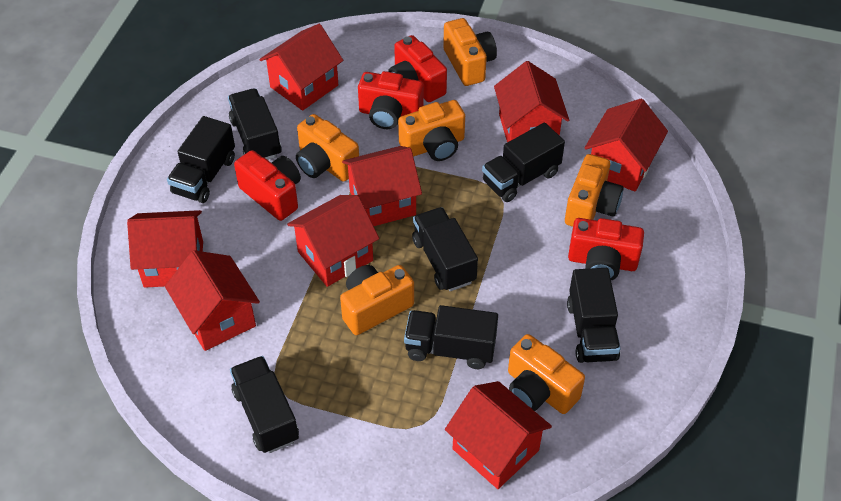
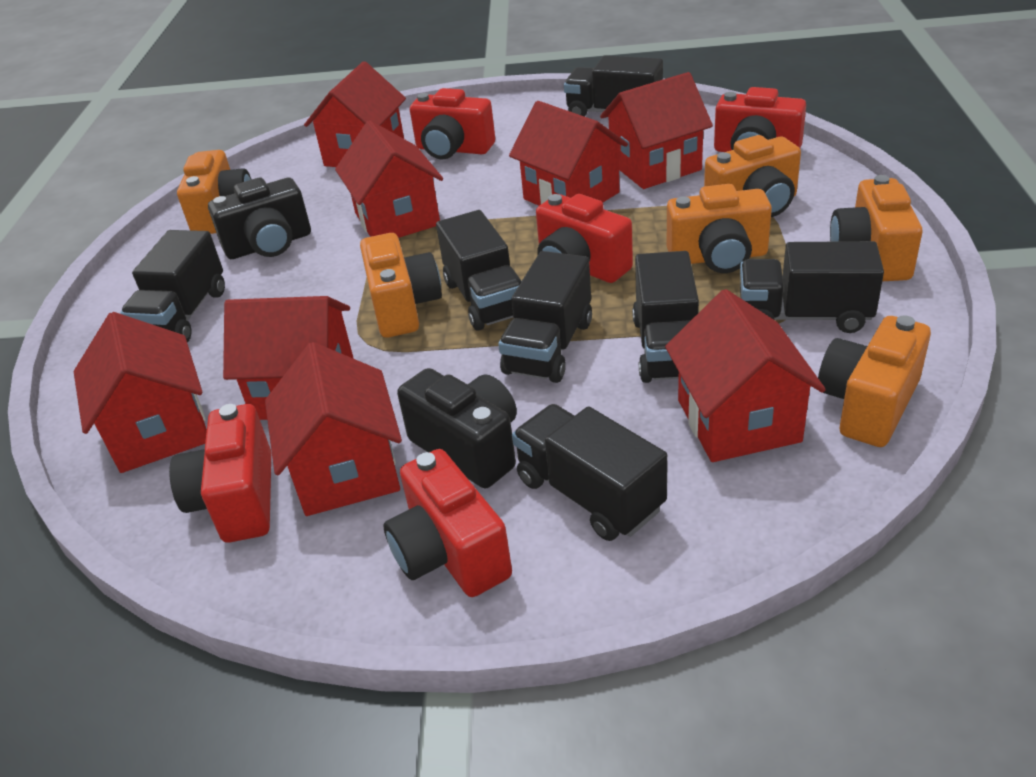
black camera: 0 -> 2
red camera: 4 -> 5

